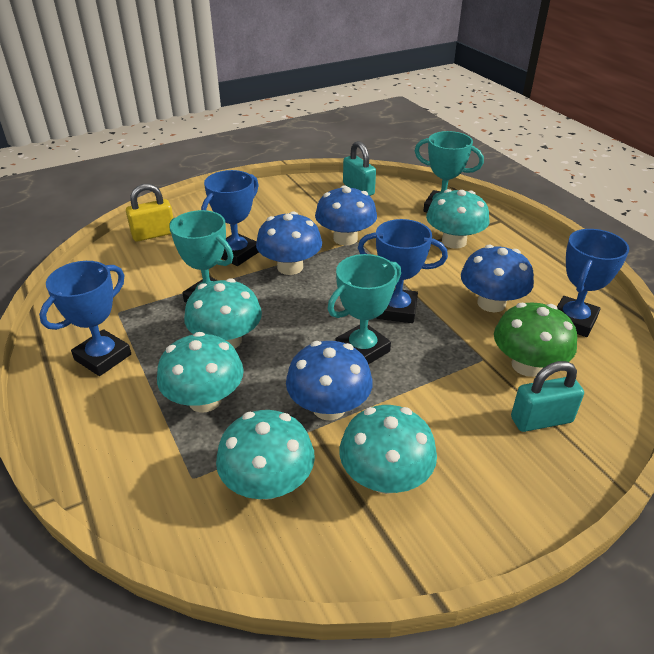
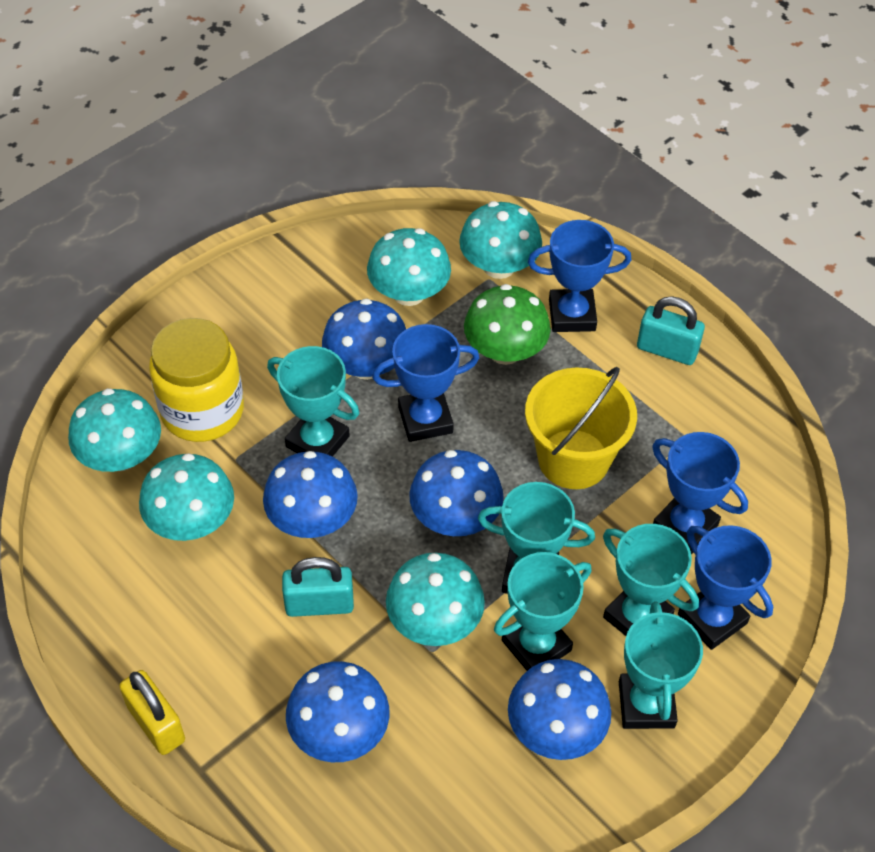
blue mushroom: 4 -> 5
turquoise trophy: 3 -> 5
yellow bucket: 0 -> 1
yellow jar: 0 -> 1

